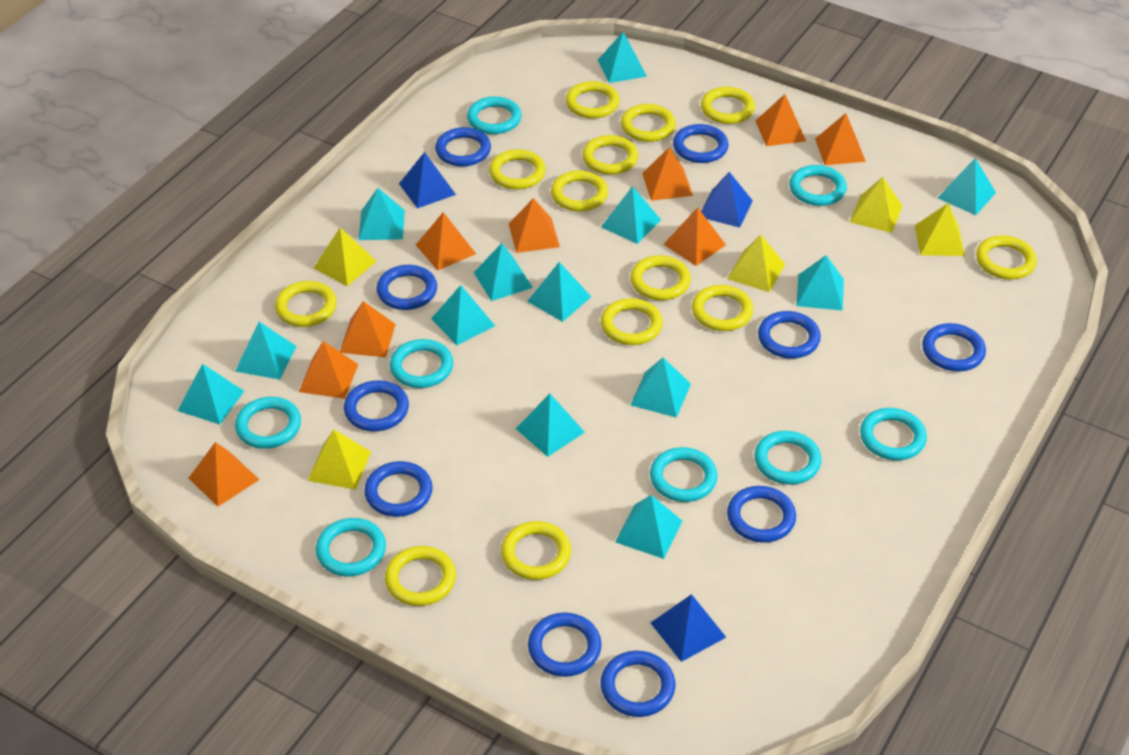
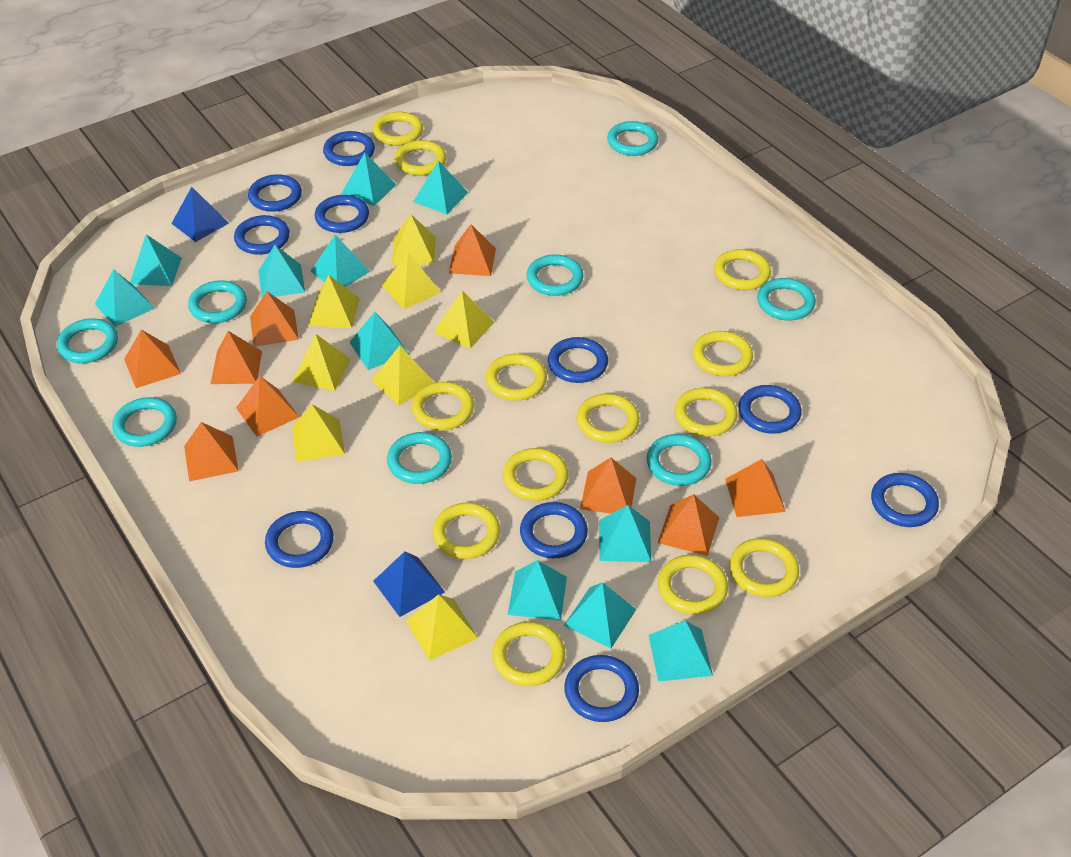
blue pyramid: 3 -> 2
turquoise pyramid: 13 -> 11
yellow pyramid: 5 -> 8

